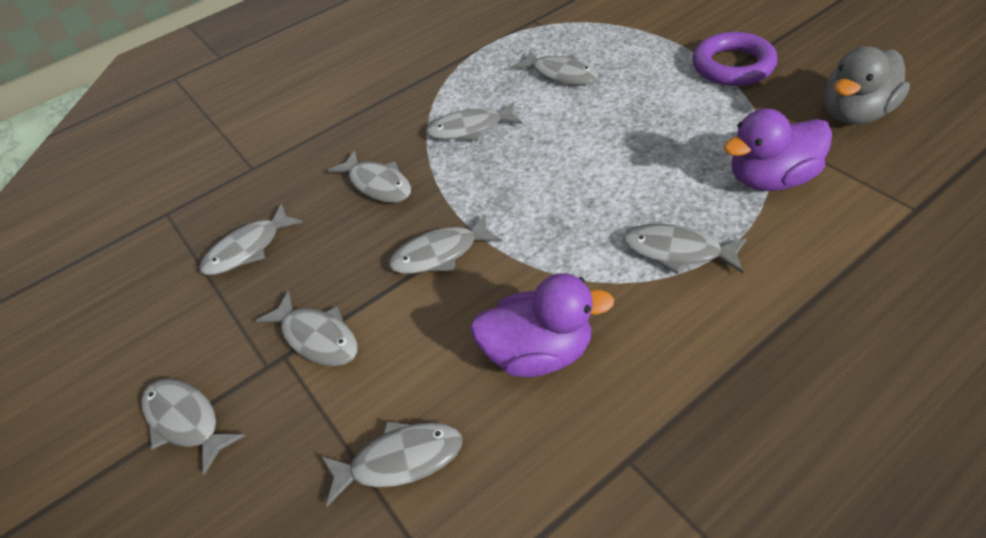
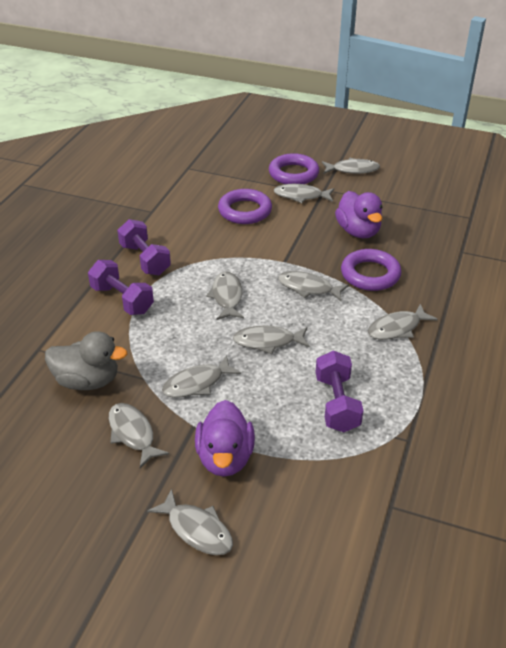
purple dumbbell: 0 -> 3
purple ring: 1 -> 3

